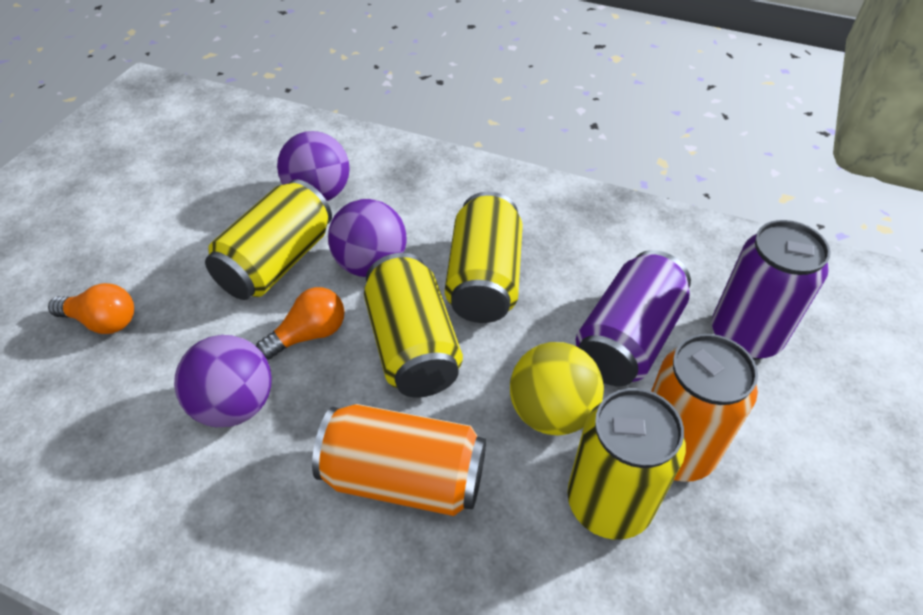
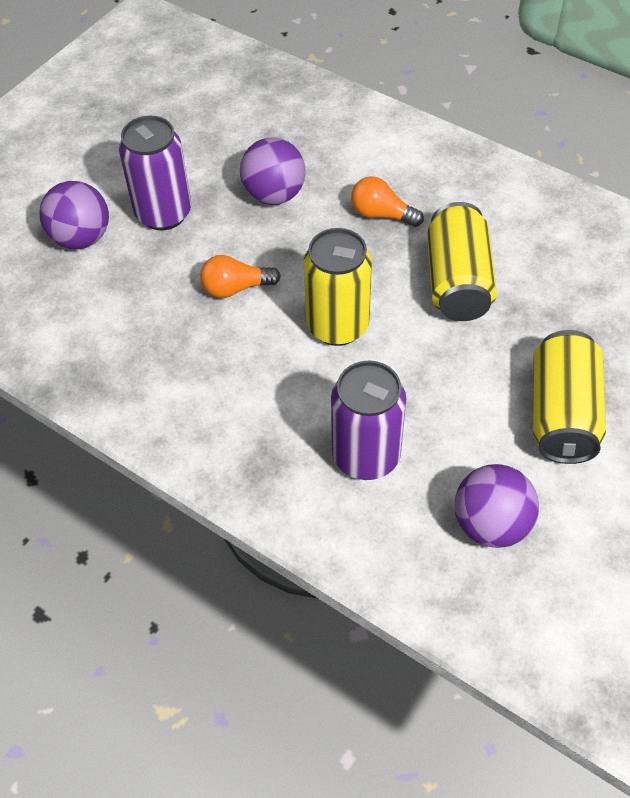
orange can: 2 -> 0
yellow ball: 1 -> 0
yellow can: 4 -> 3

